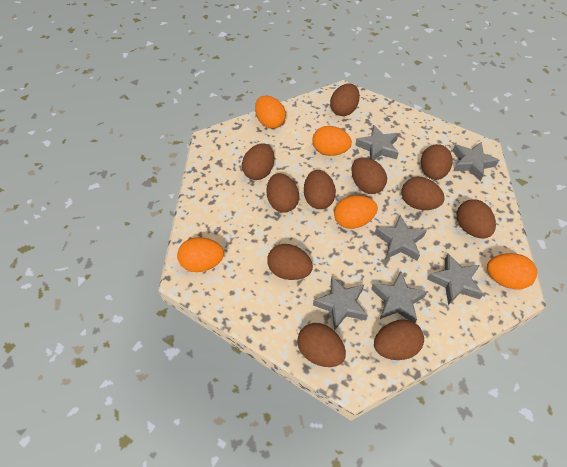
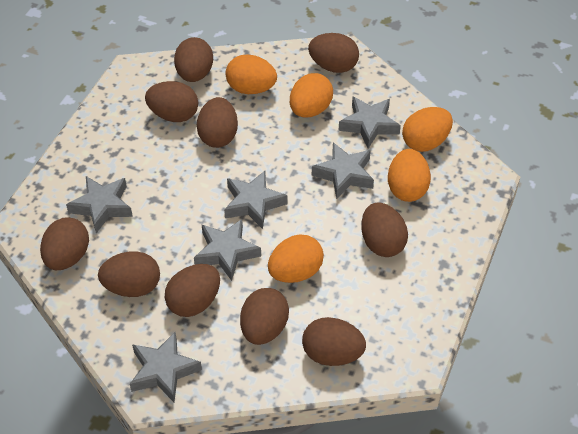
brown egg: 11 -> 10

